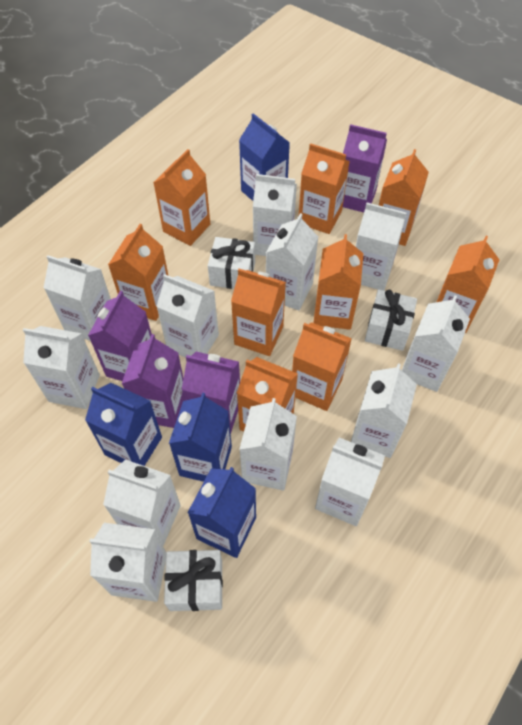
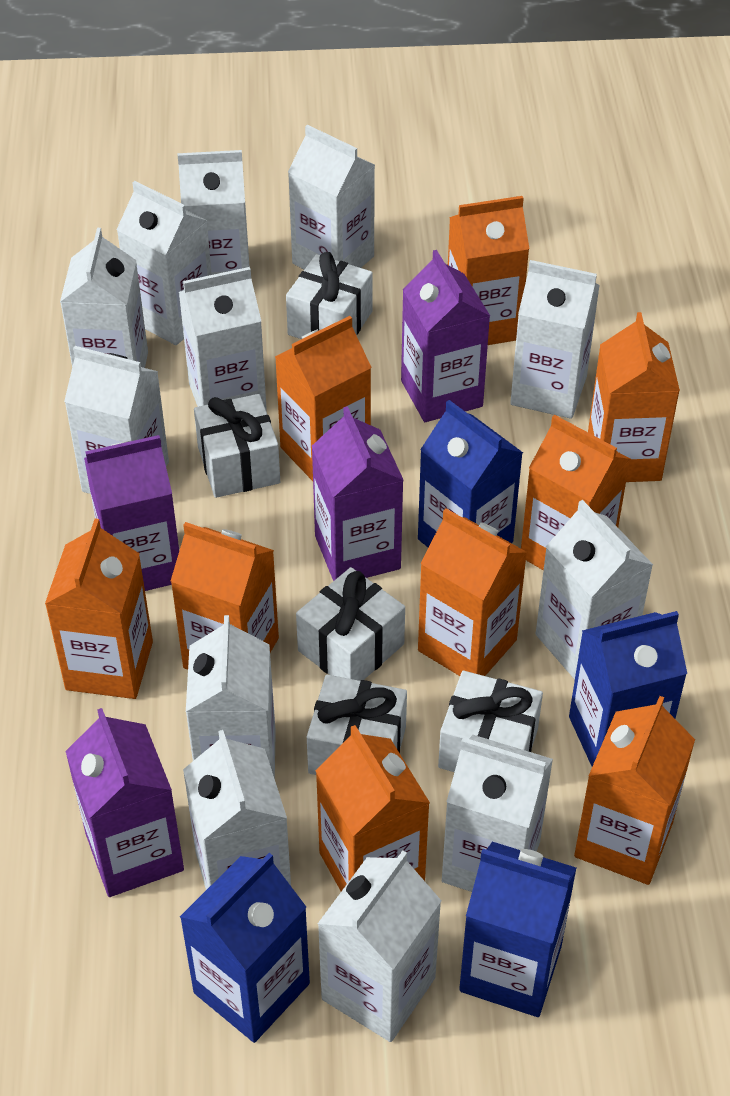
white gift: 3 -> 5

